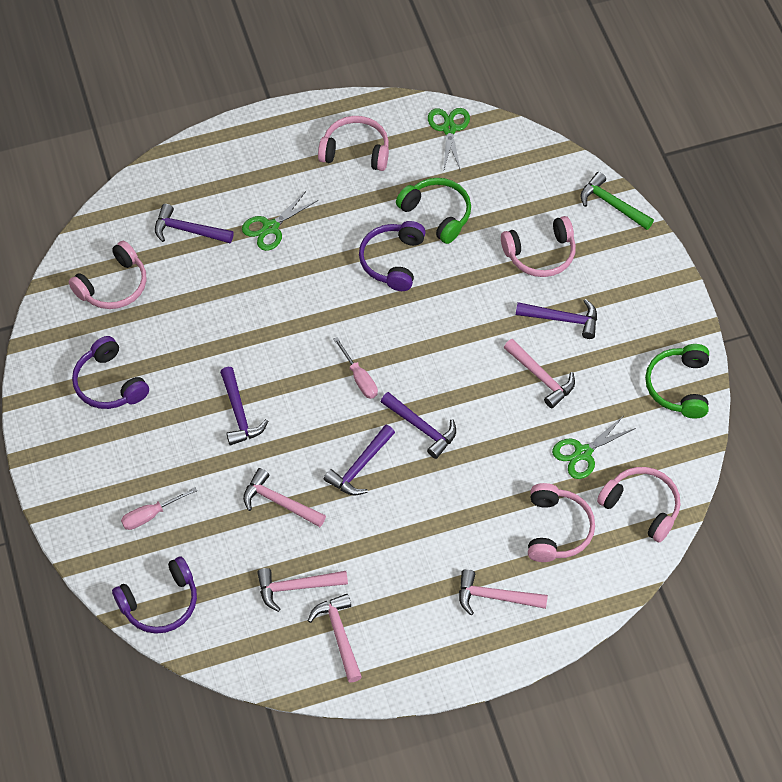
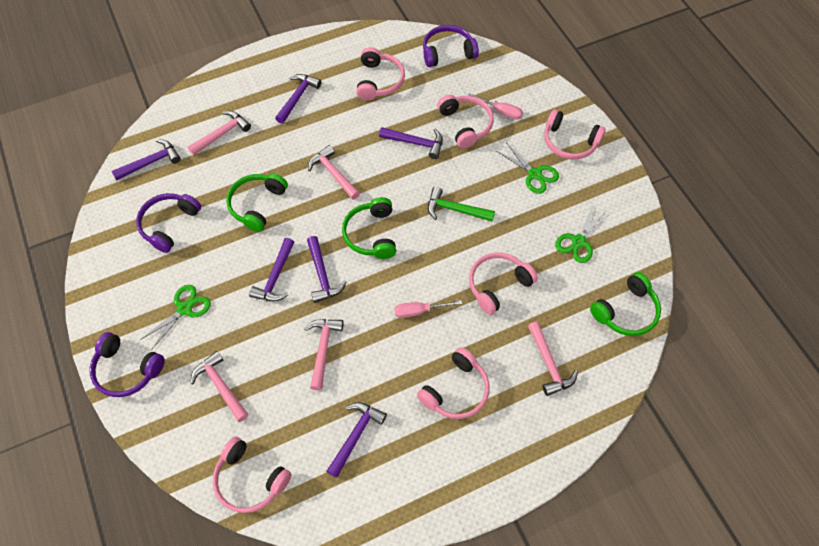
green headphones: 2 -> 3
pink headphones: 5 -> 6
purple hammer: 5 -> 6

